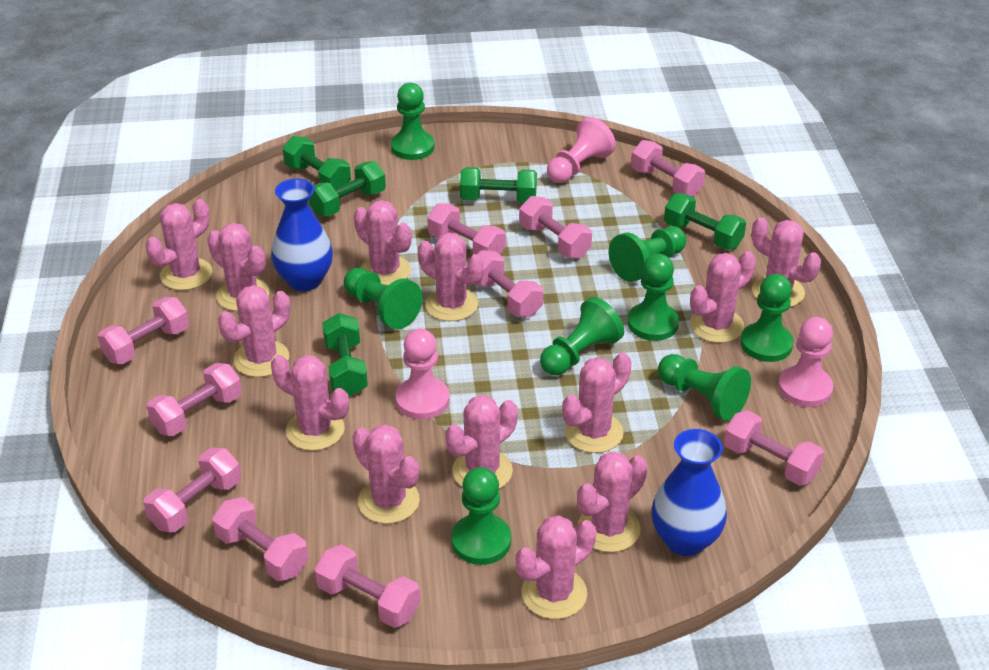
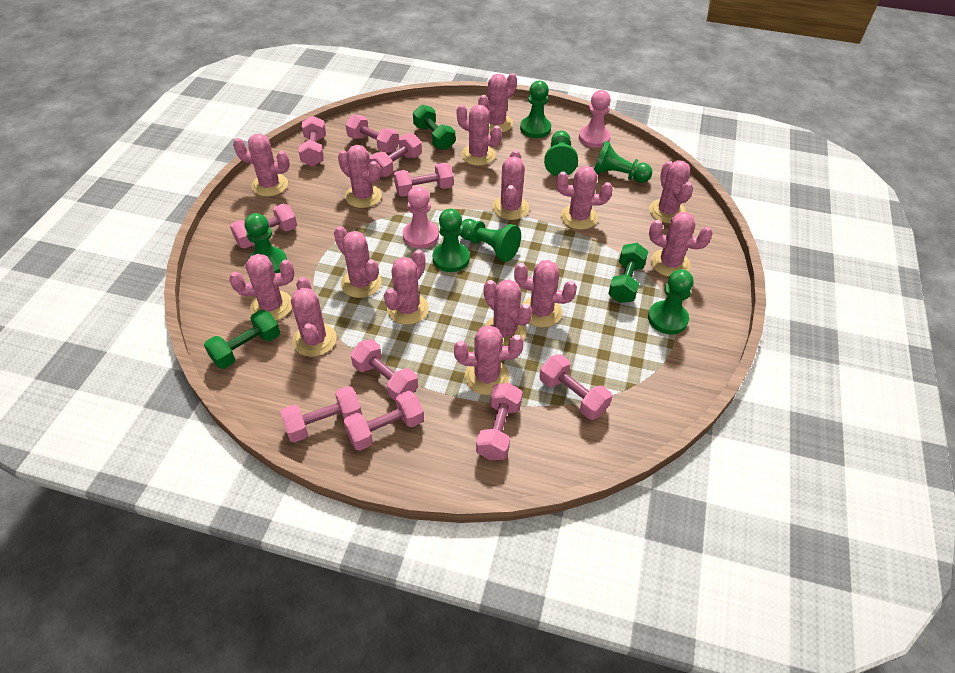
blue vase: 2 -> 0
green dumbbell: 5 -> 3
green pawn: 8 -> 7
pink cactus: 13 -> 15
pink pawn: 3 -> 2

